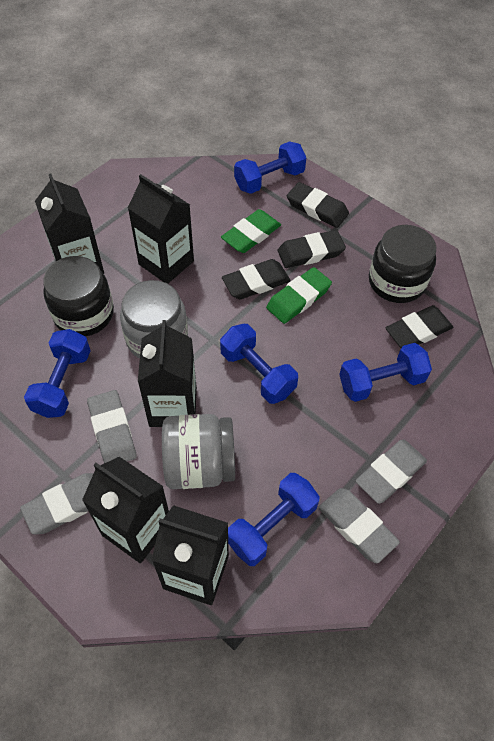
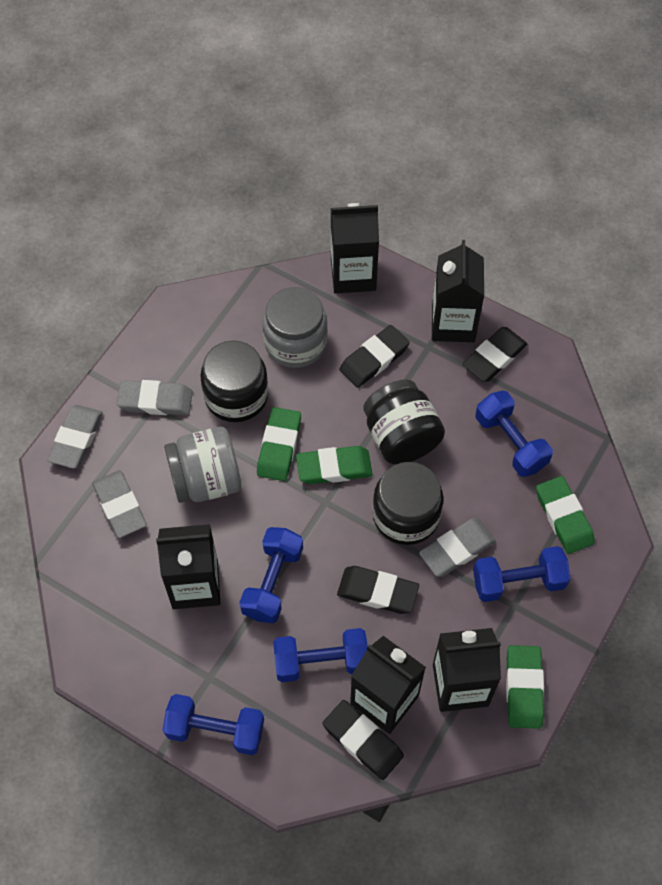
black jar: 2 -> 3
green eraser: 2 -> 4

